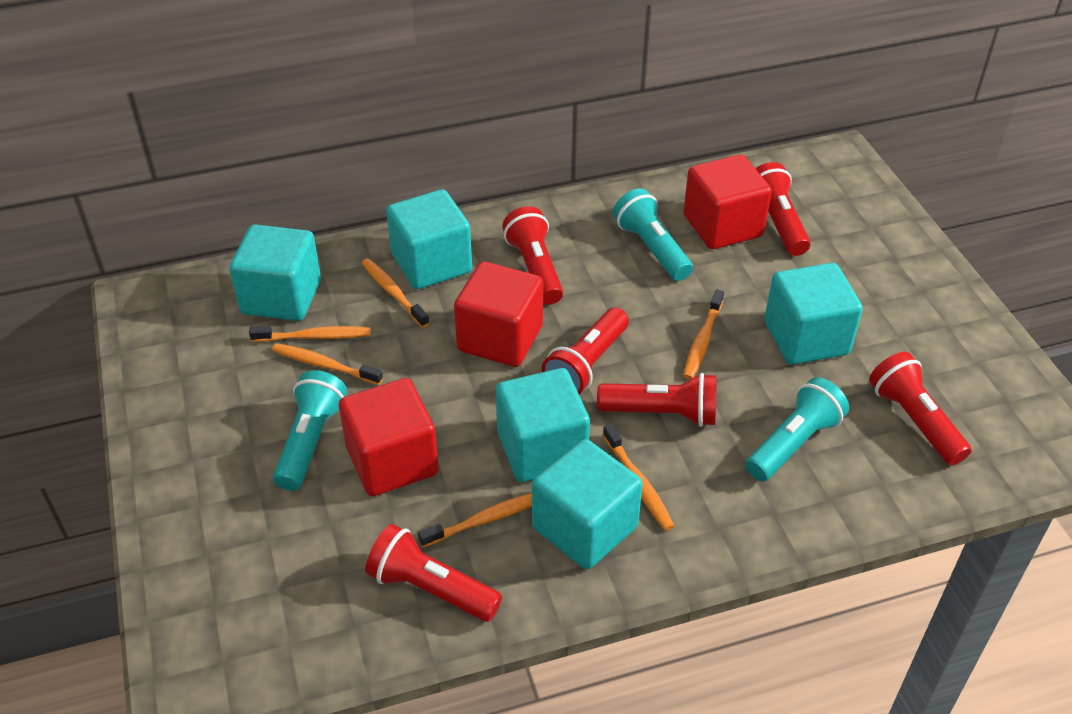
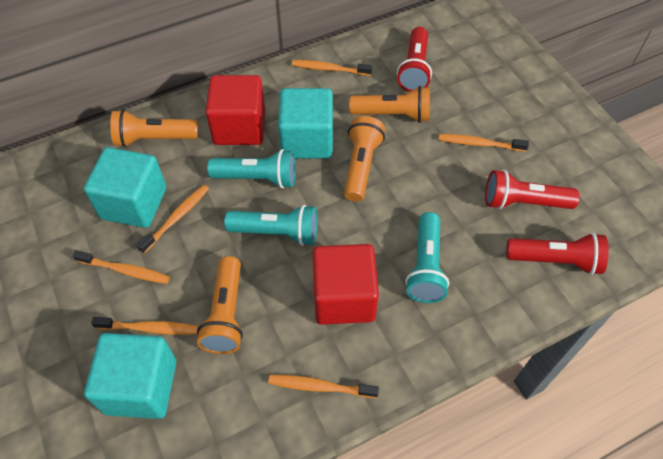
orange flashlight: 0 -> 4
red cube: 3 -> 2
red flashlight: 6 -> 3
turquoise cube: 5 -> 3

